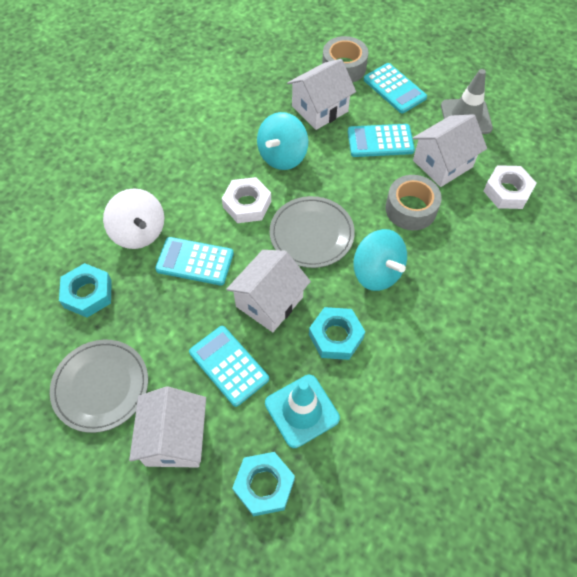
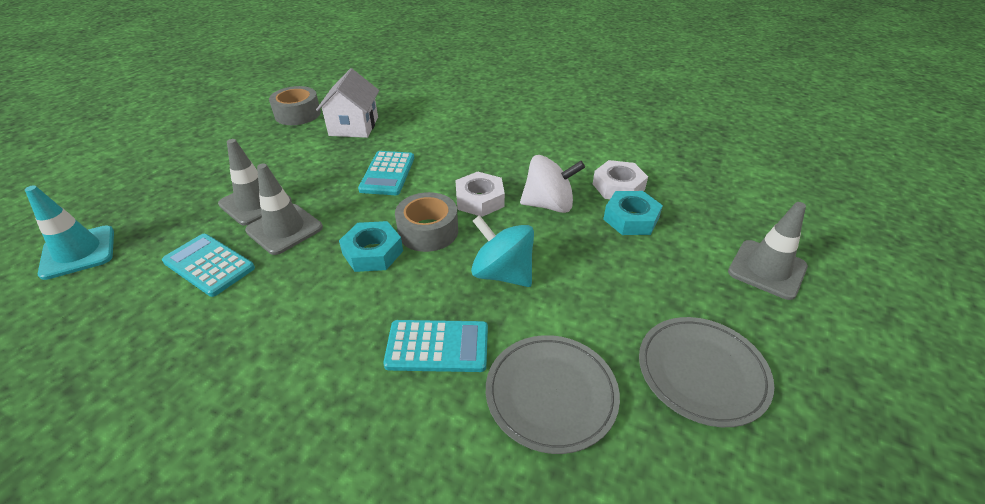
grey traffic cone: 1 -> 3
turquoise calculator: 4 -> 3
turquoise nut: 3 -> 2
turquoise spinning top: 2 -> 1
white house: 4 -> 1

